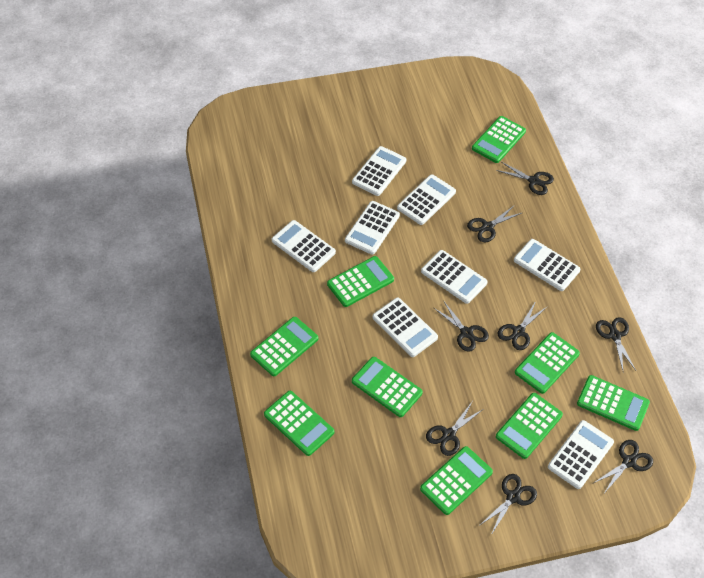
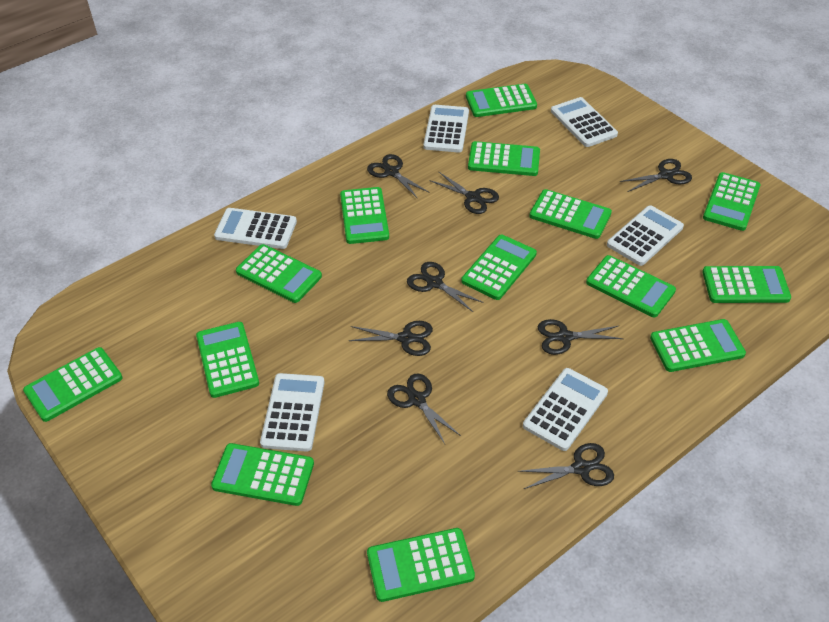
green calculator: 9 -> 14
white calculator: 8 -> 6

